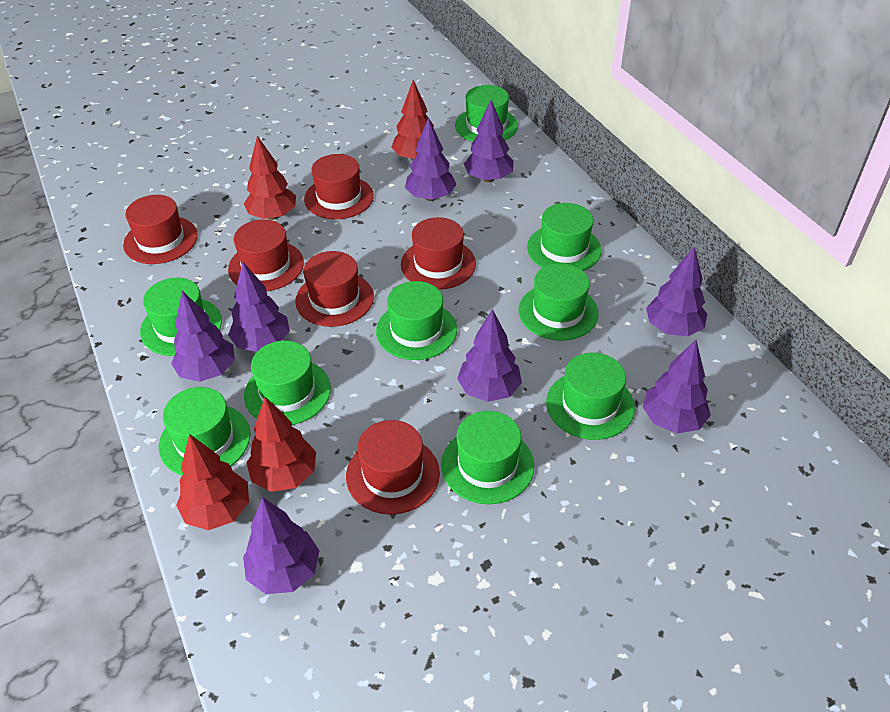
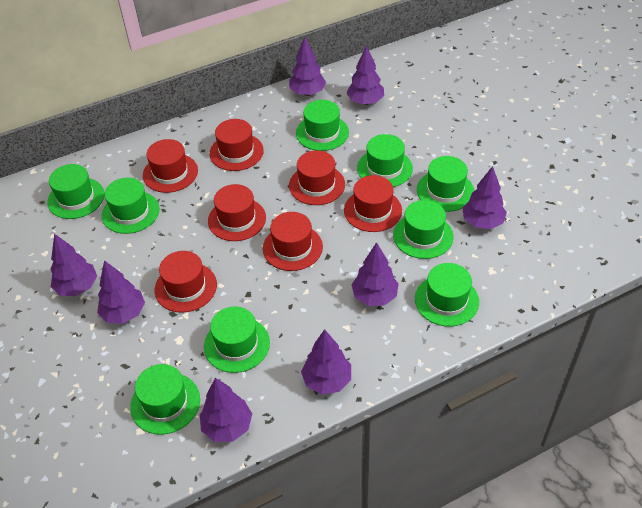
red hat: 6 -> 7
red tree: 4 -> 0

